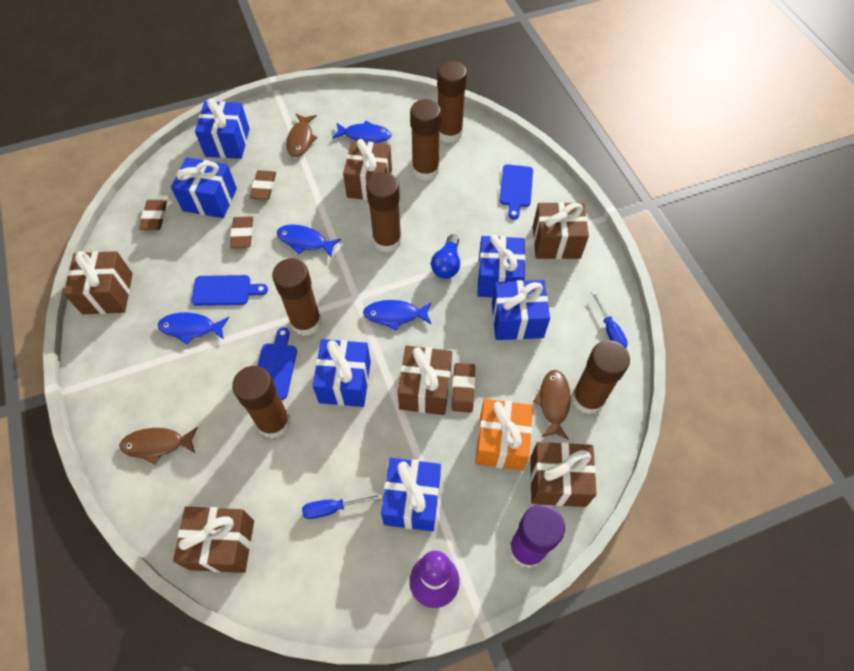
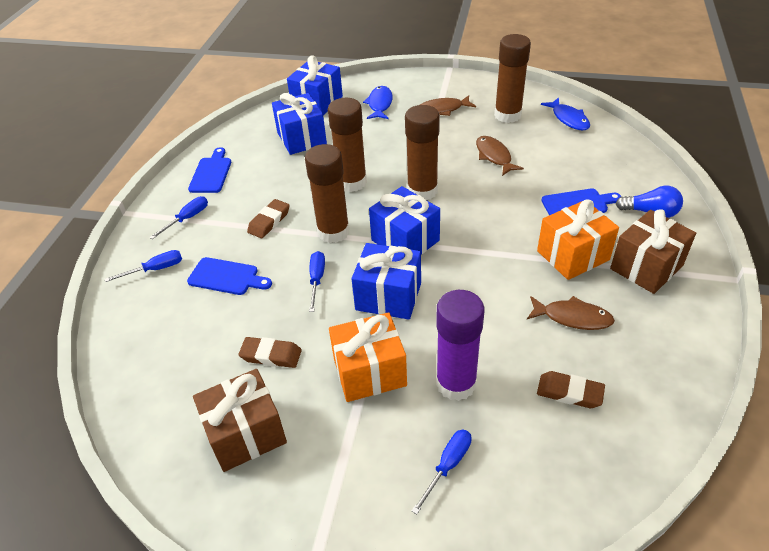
blue fish: 4 -> 2
blue gift: 6 -> 4
blue screwdriver: 2 -> 4
brown eraser: 4 -> 3
brown gift: 6 -> 2
brown glue stick: 6 -> 4
orange gift: 1 -> 2
purple bowling pin: 1 -> 0

